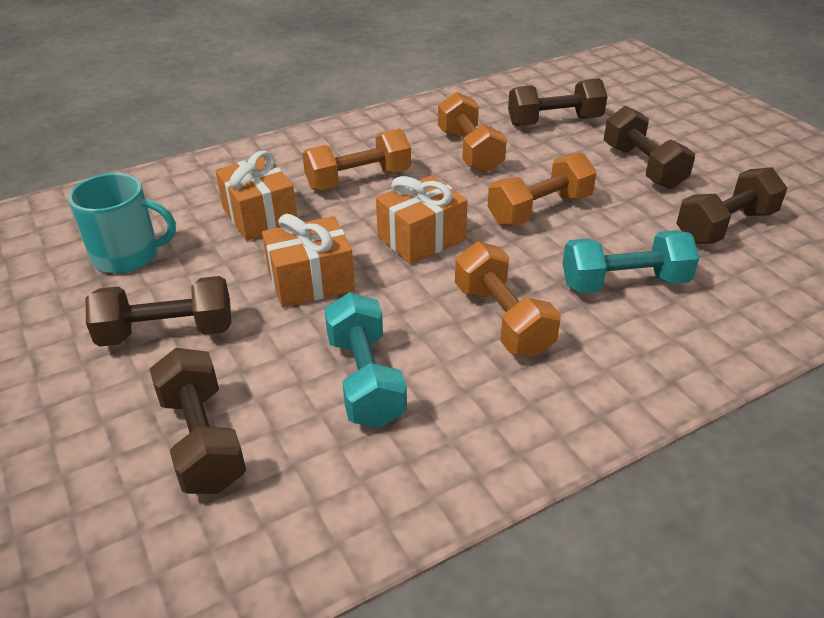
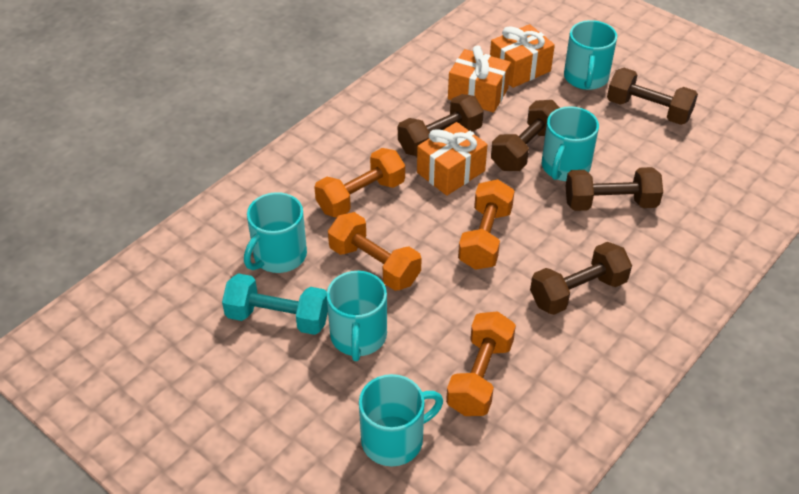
turquoise dumbbell: 2 -> 1
turquoise mug: 1 -> 5

